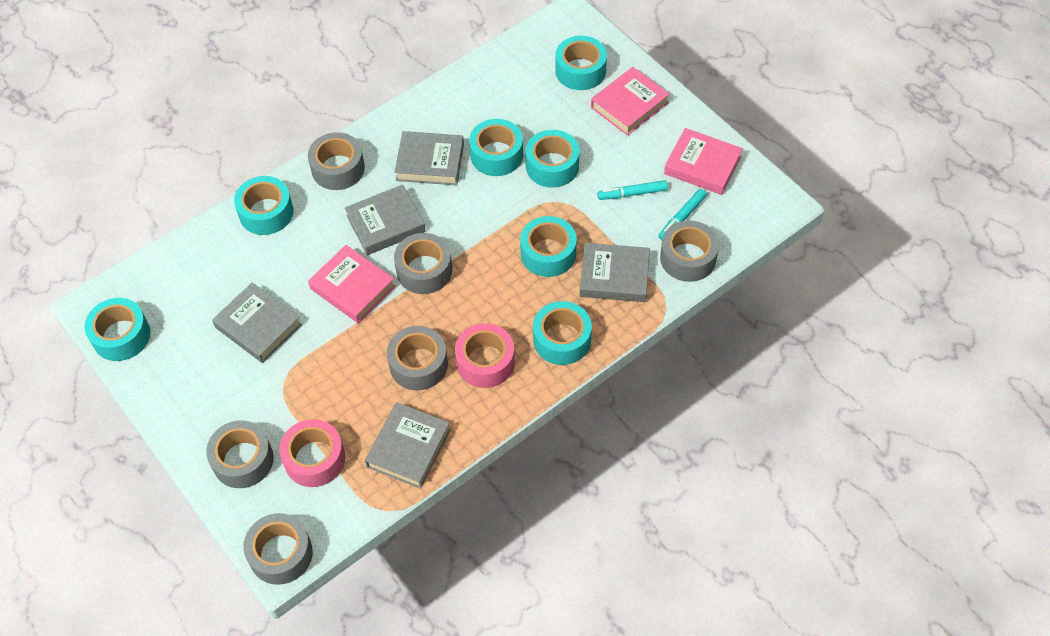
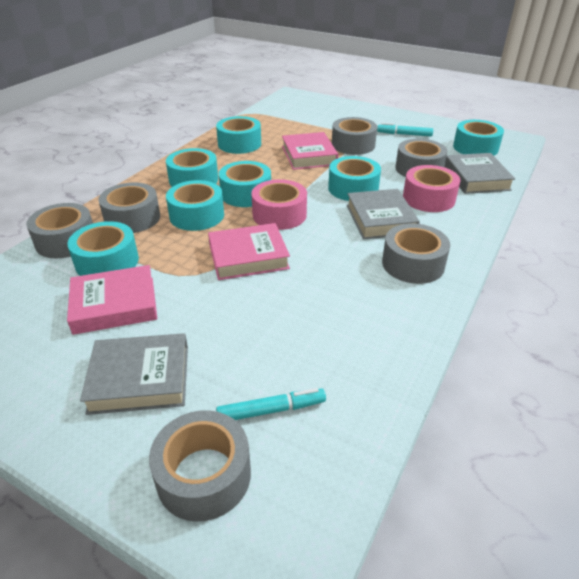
grey book: 5 -> 3

